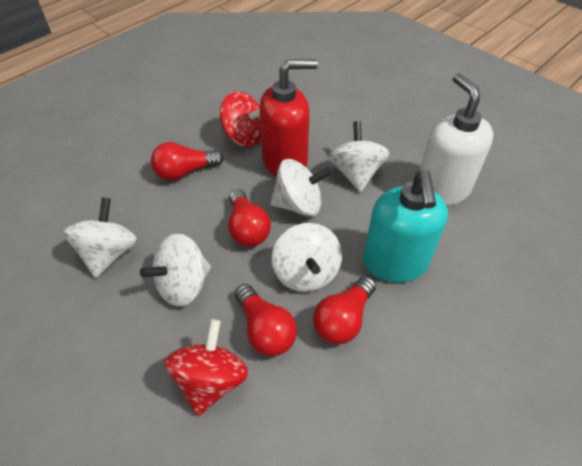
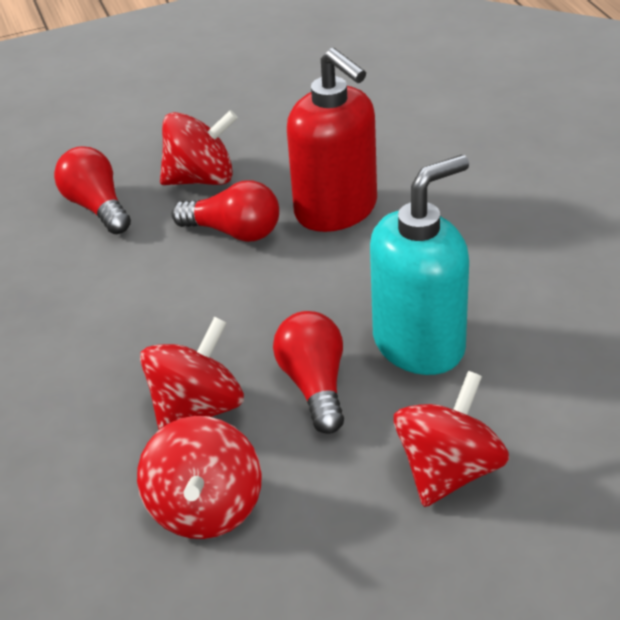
red light bulb: 4 -> 3
red spinning top: 2 -> 4
white soap dispenser: 1 -> 0
white spinning top: 5 -> 0

